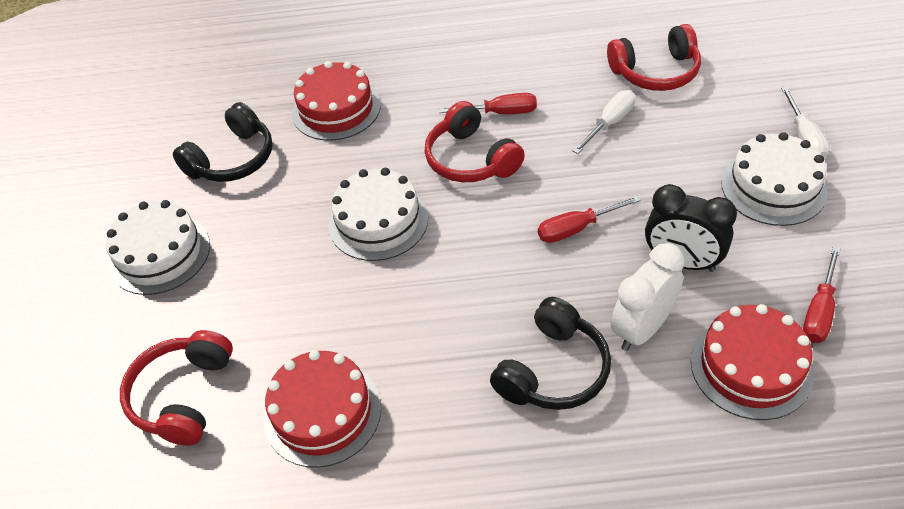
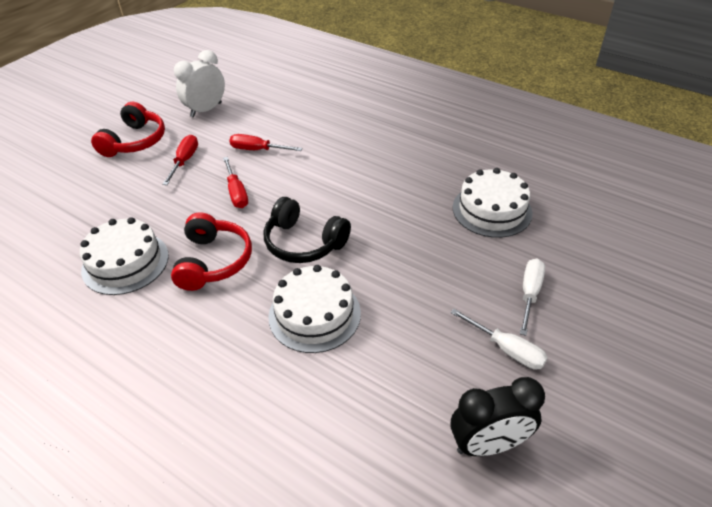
black headphones: 2 -> 1
red cake: 3 -> 0
red headphones: 3 -> 2

